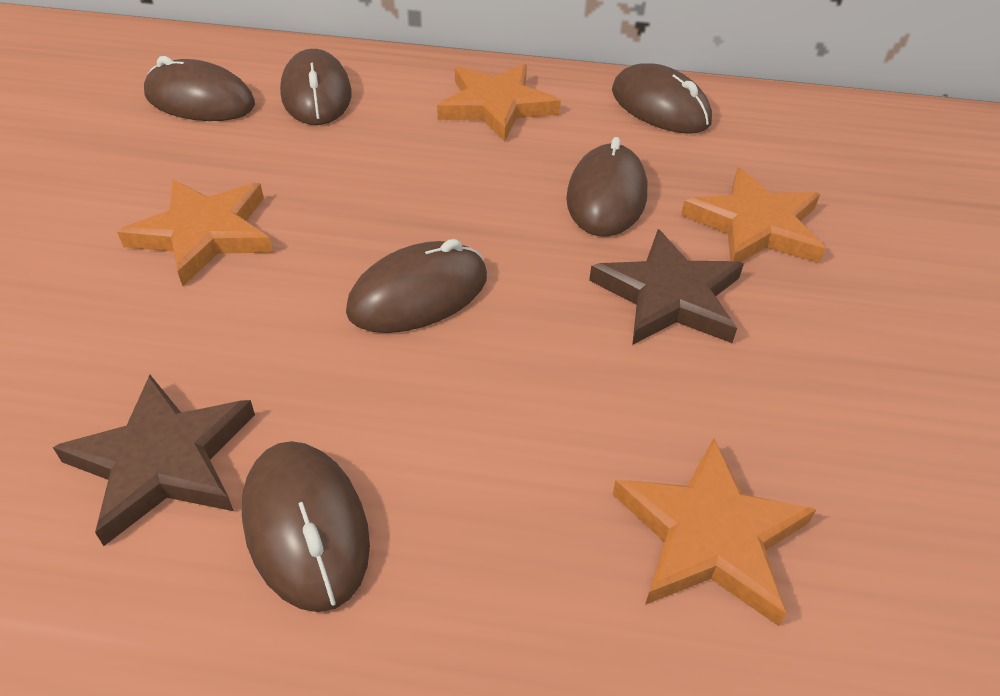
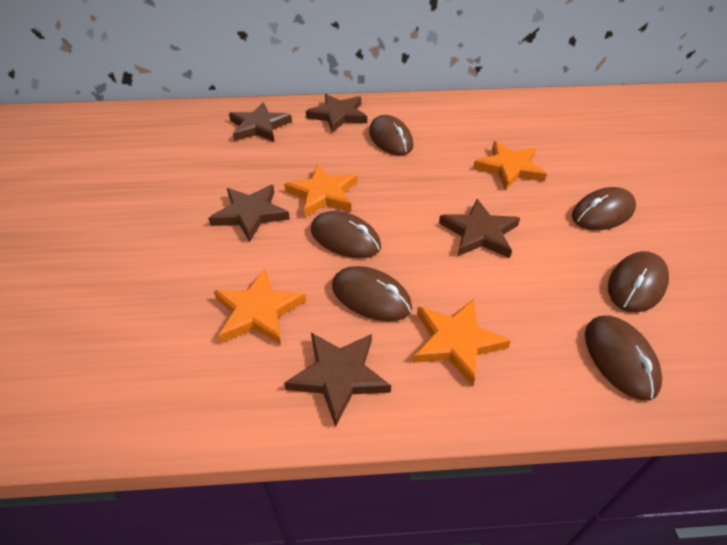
brown star: 2 -> 5

